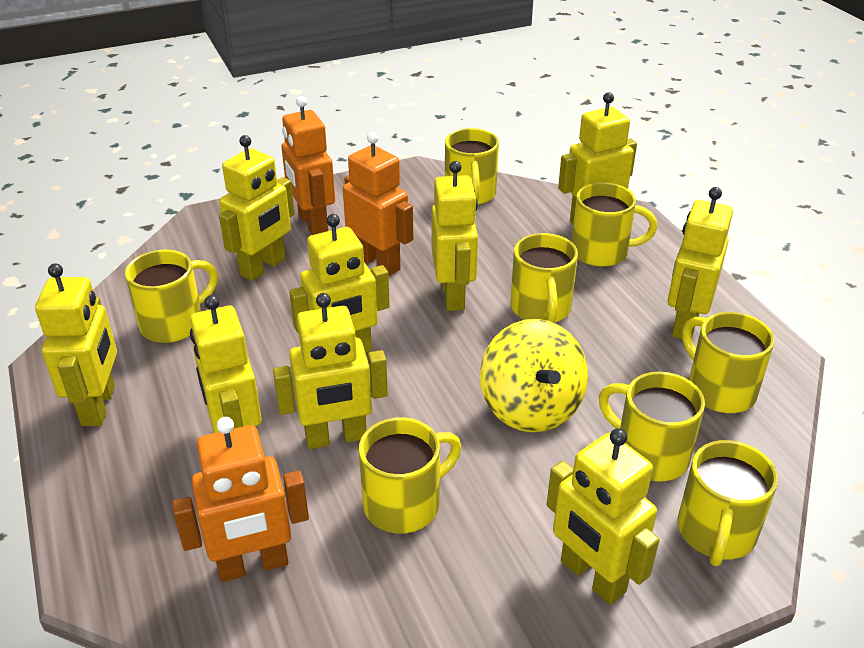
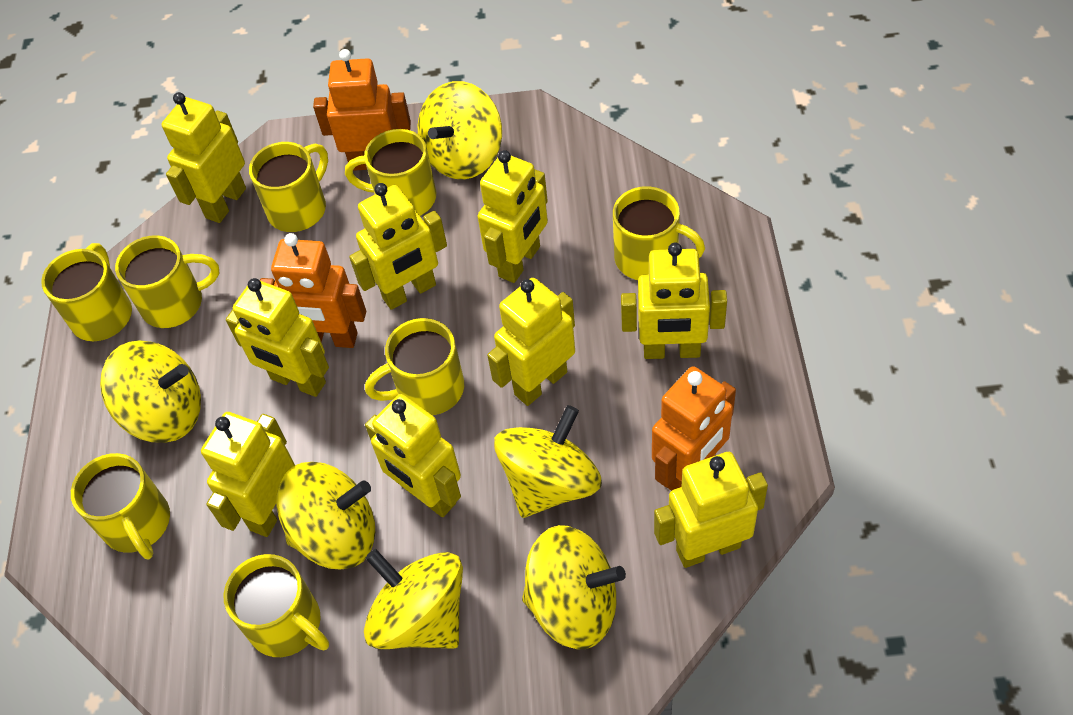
yellow spinning top: 1 -> 6

